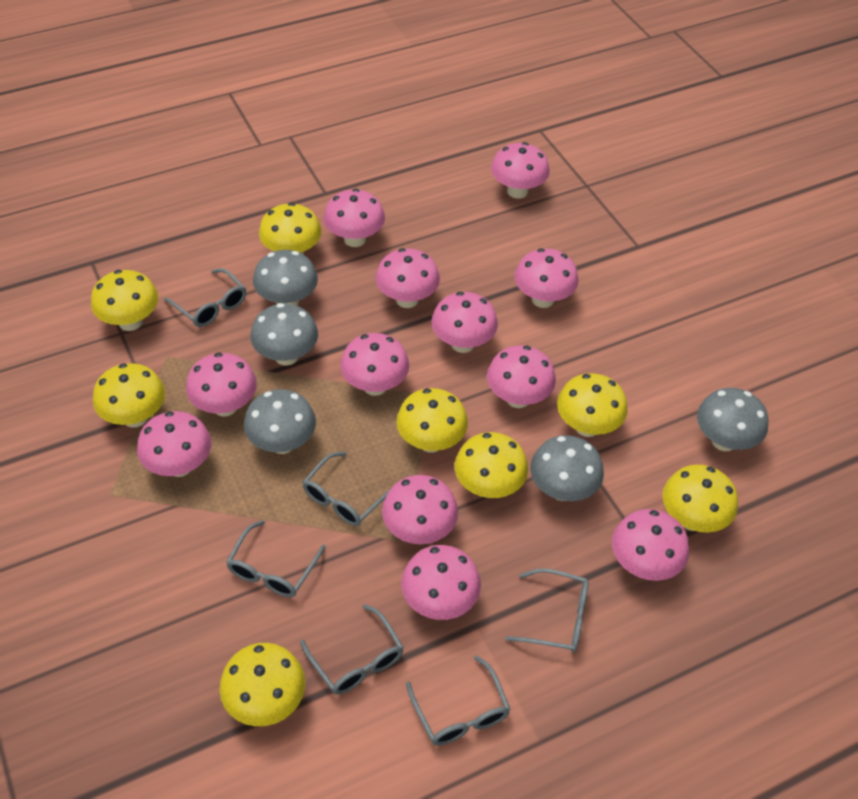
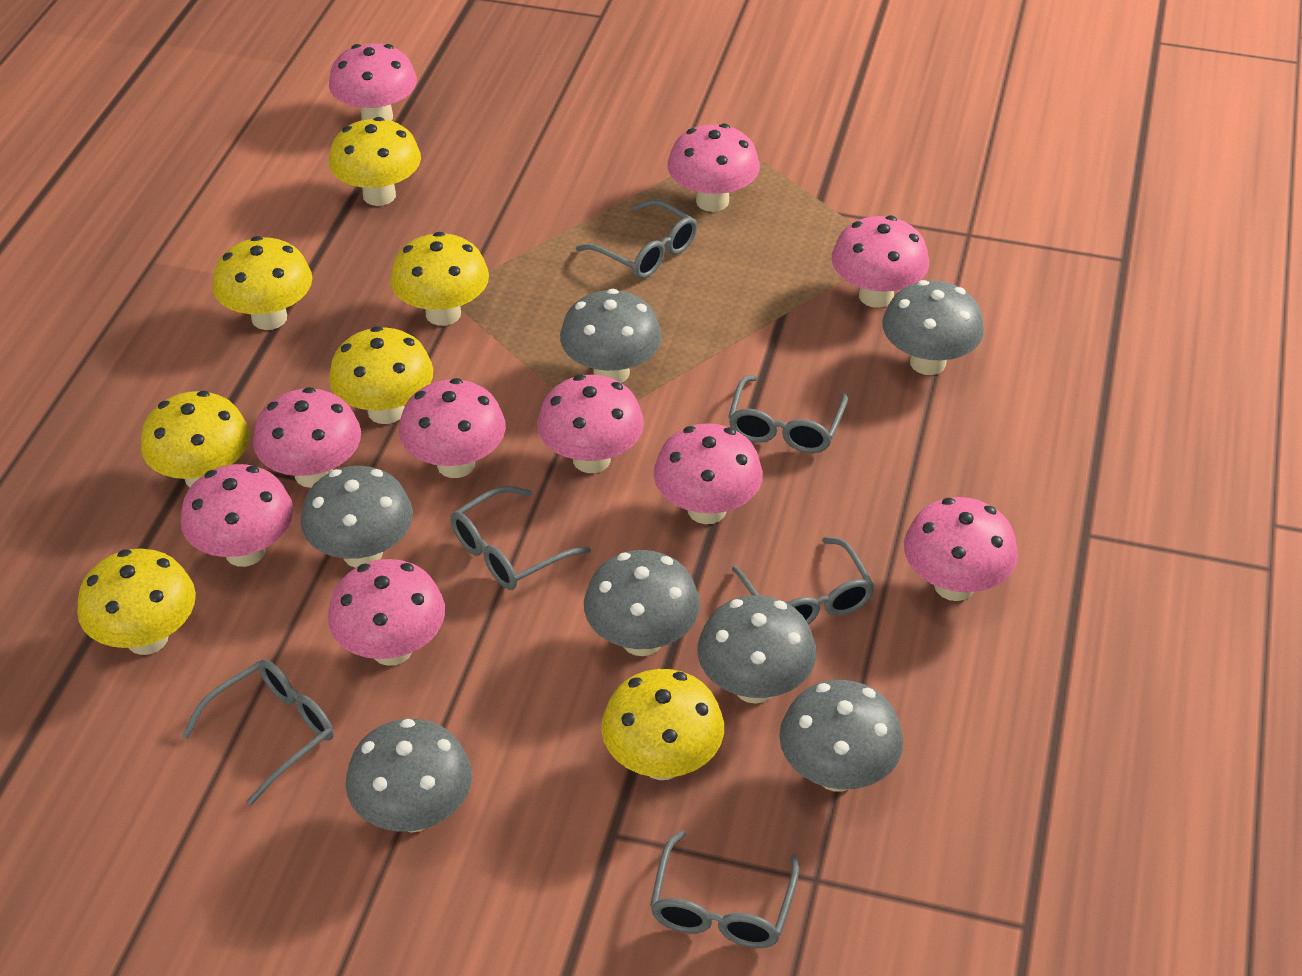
grey mushroom: 5 -> 7
pink mushroom: 12 -> 10
yellow mushroom: 8 -> 7

